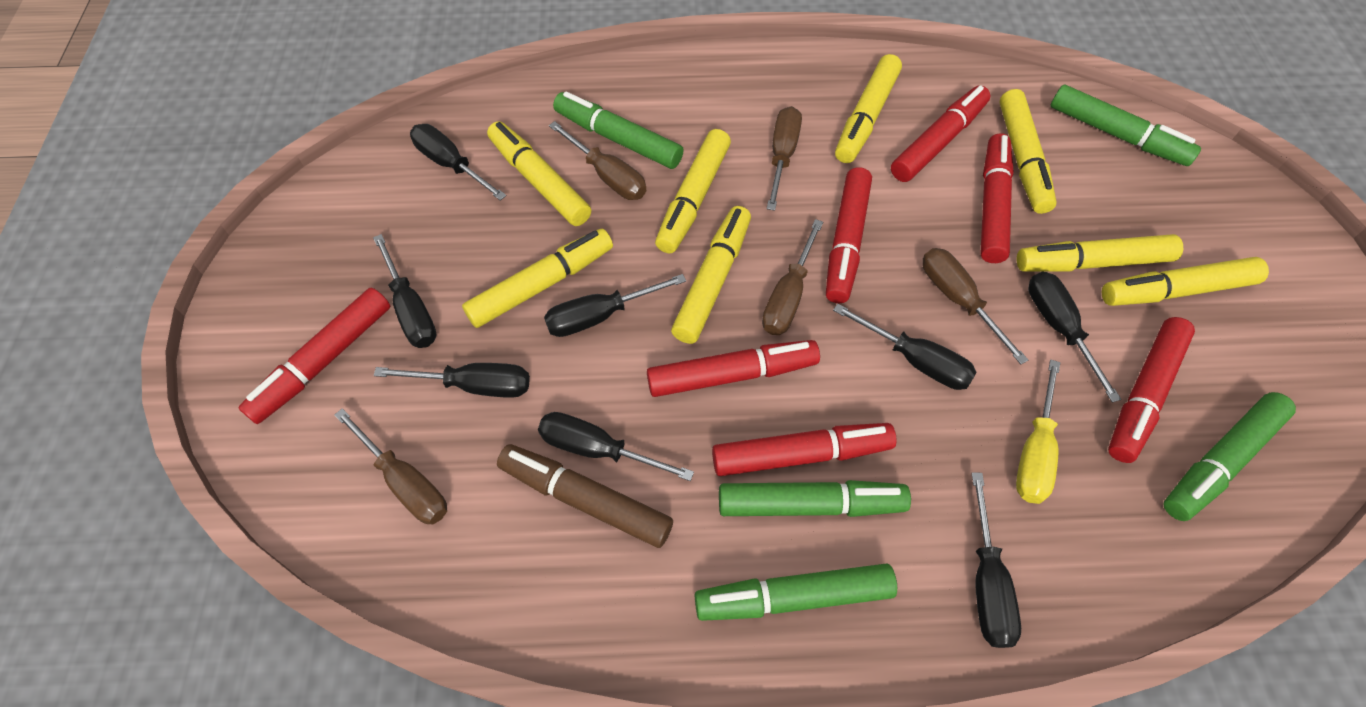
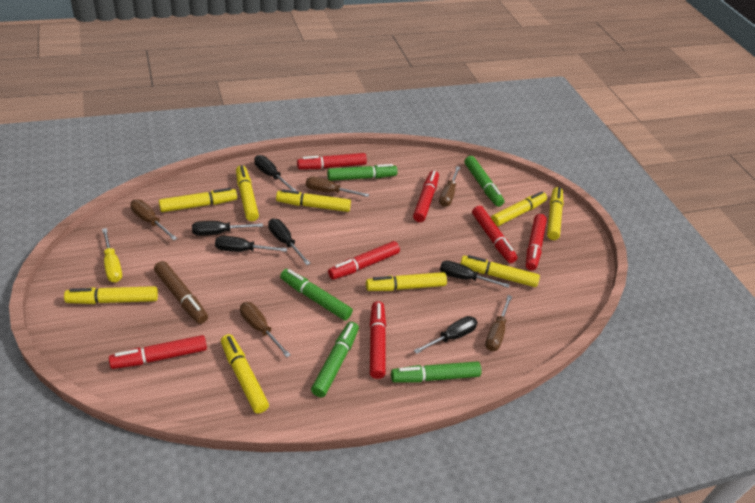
black screwdriver: 8 -> 6
yellow marker: 8 -> 9

